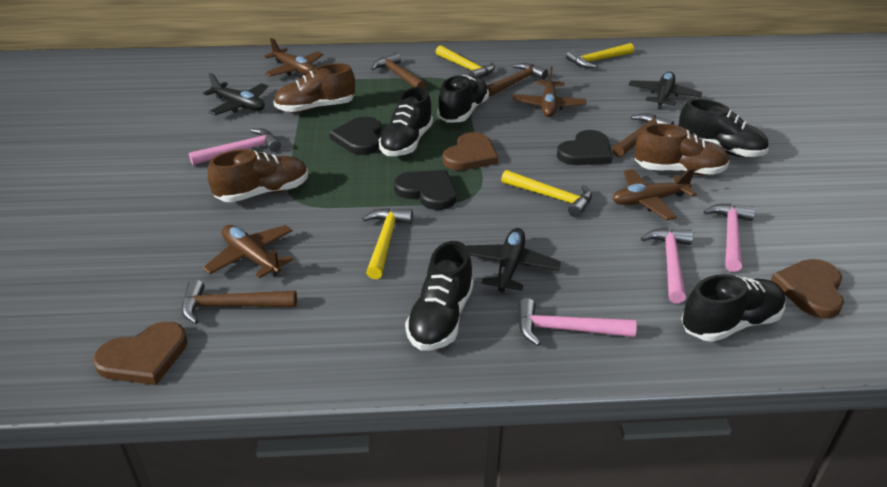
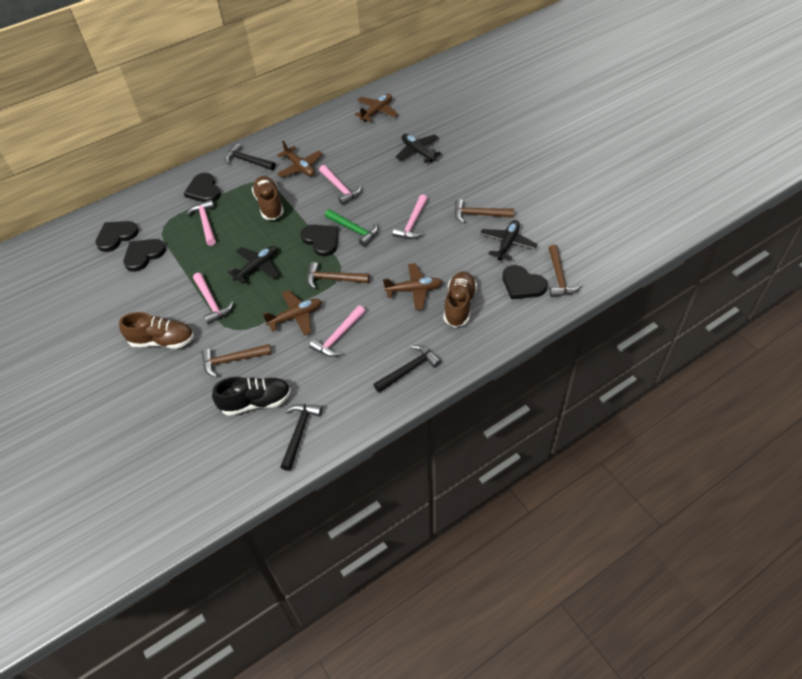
black hammer: 0 -> 3
black heart: 3 -> 5
black shoe: 5 -> 1
brown heart: 3 -> 0
green hammer: 0 -> 1
pink hammer: 4 -> 5
yellow hammer: 4 -> 0

